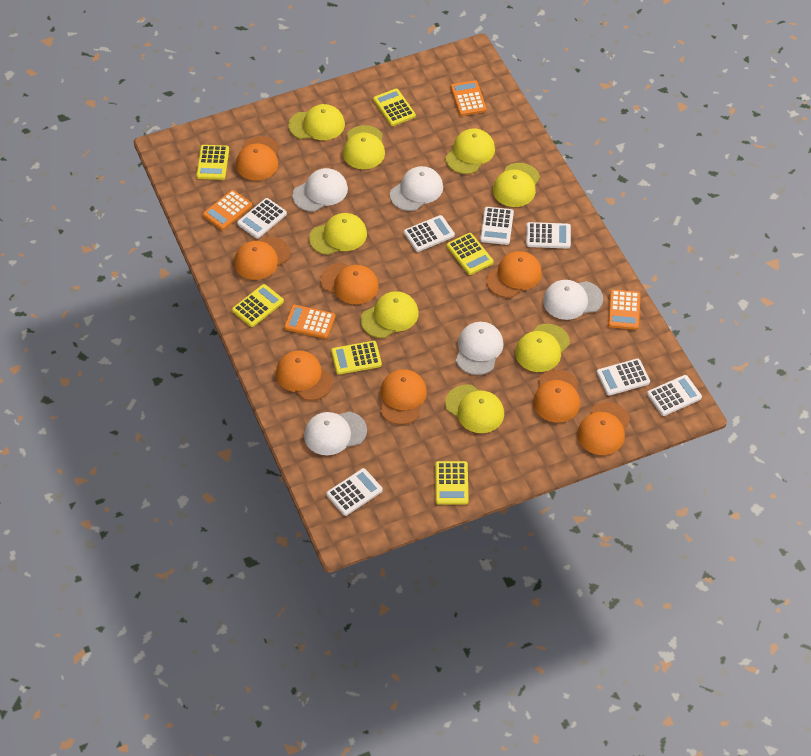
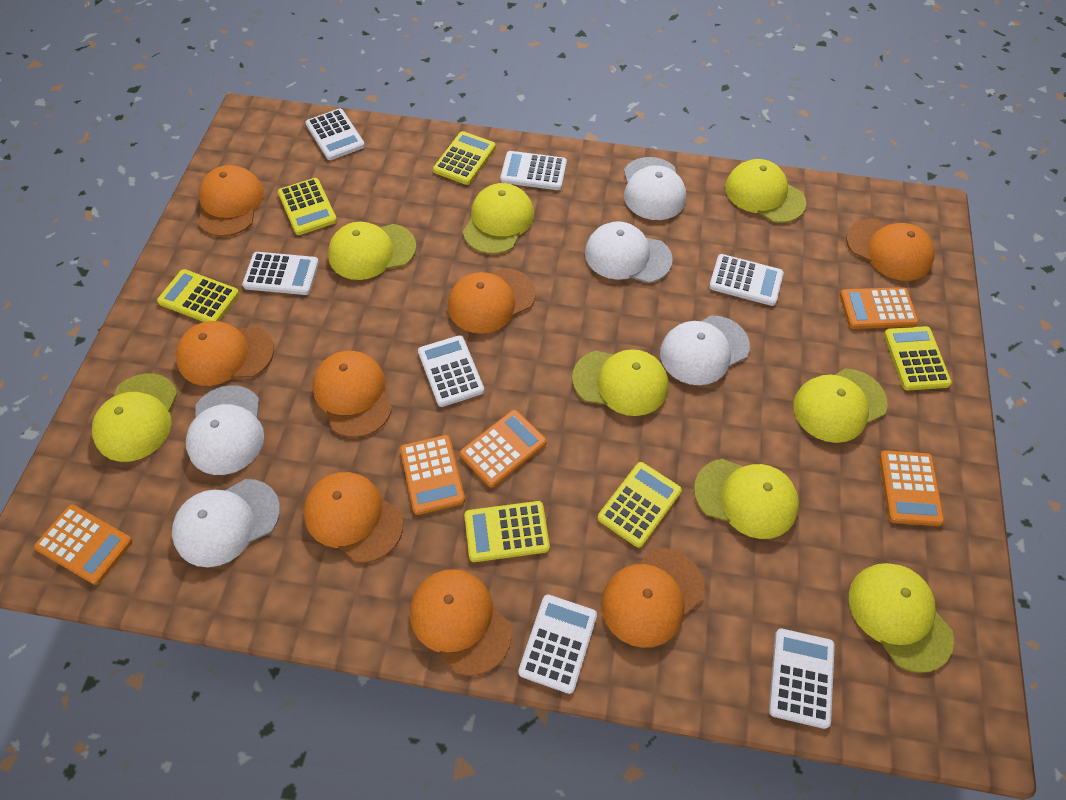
orange calculator: 4 -> 5

